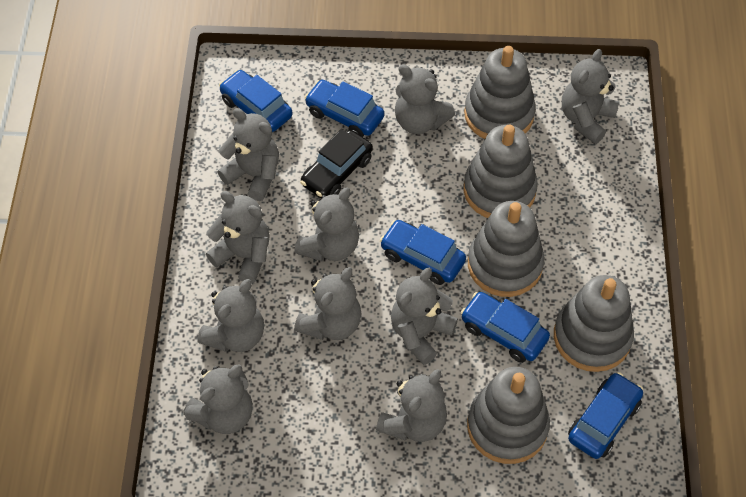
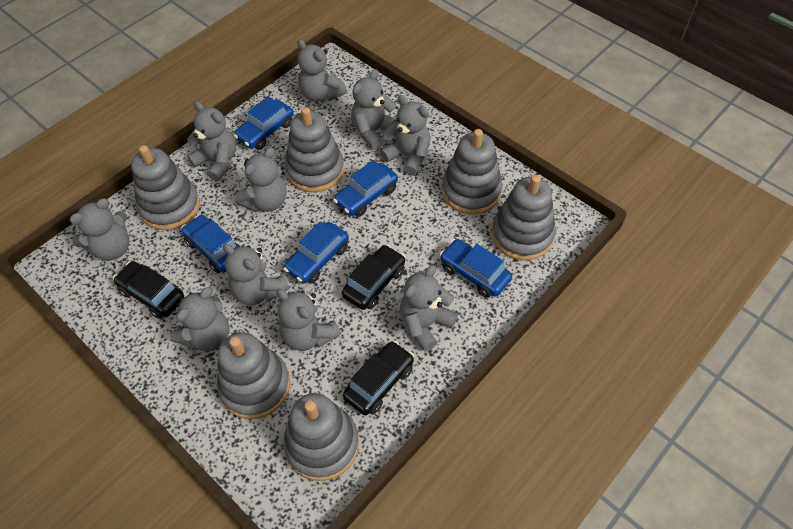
black car: 1 -> 3
grey stacking toy: 5 -> 6

